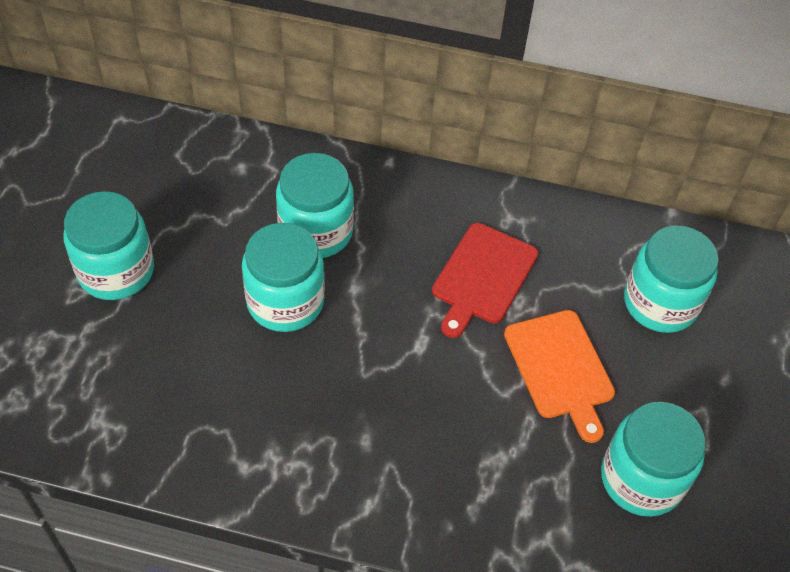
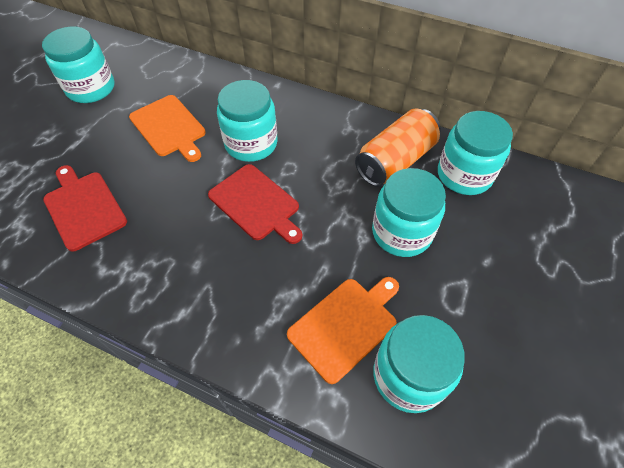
orange can: 0 -> 1
orange cutting board: 1 -> 2
red cutting board: 1 -> 2

